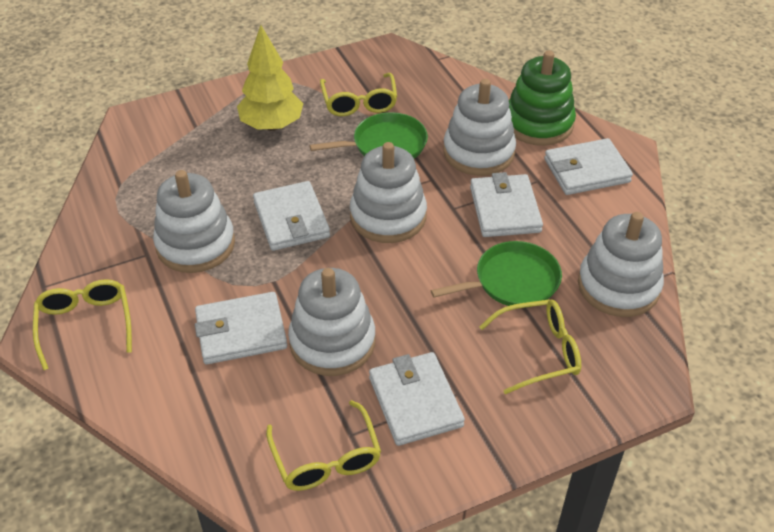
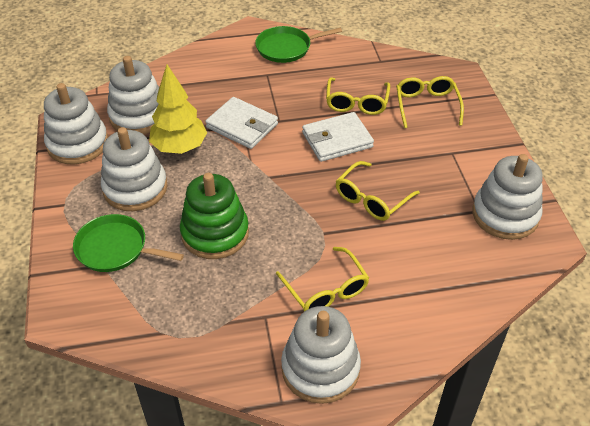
white wallet: 5 -> 2

